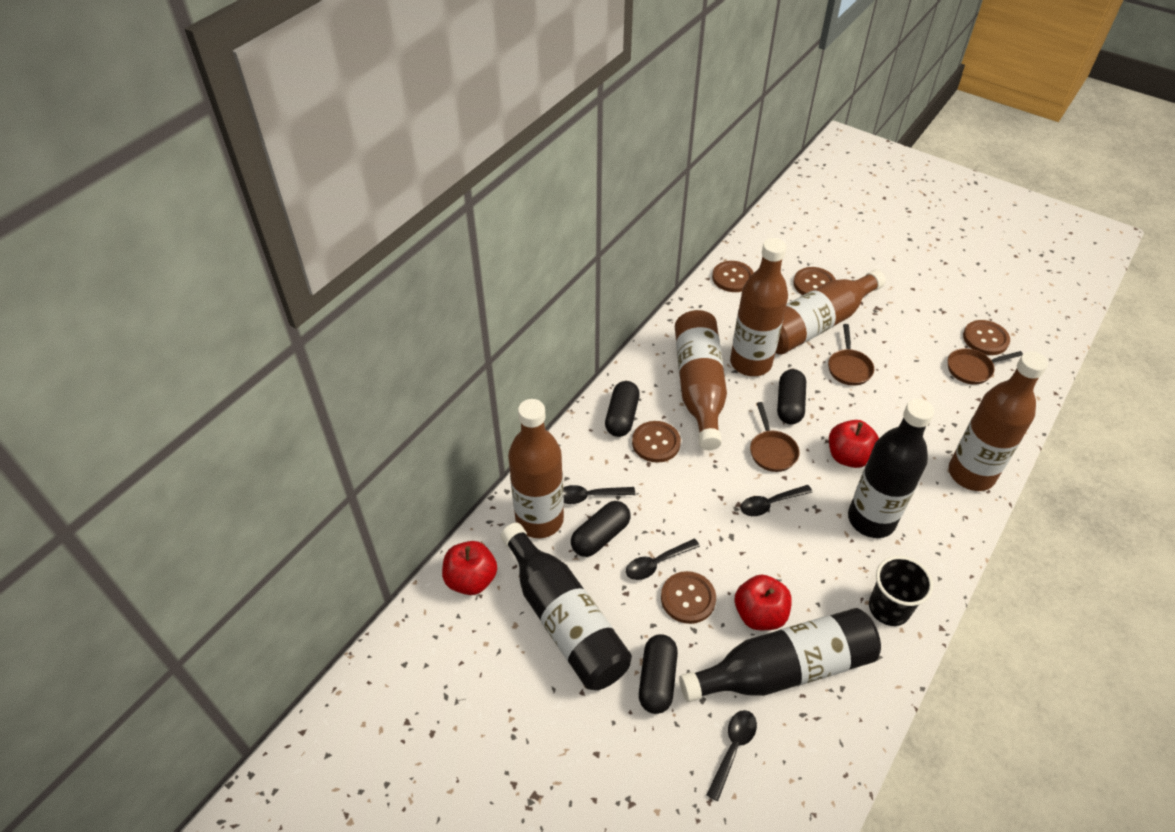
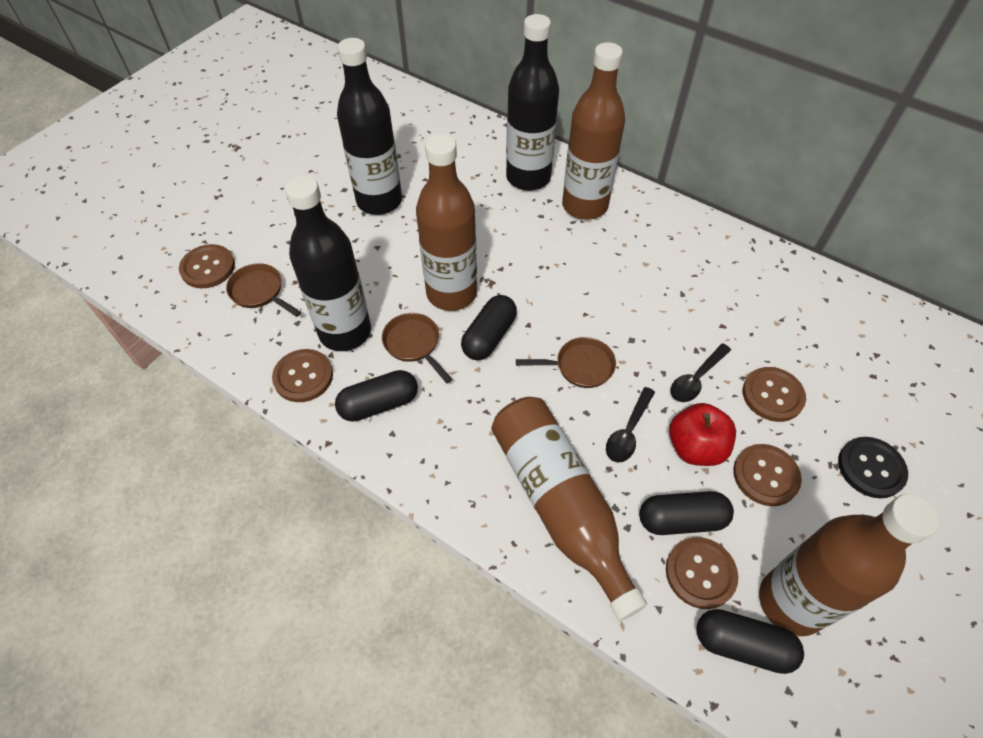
black button: 0 -> 1
black cup: 1 -> 0
black spoon: 4 -> 2
brown bottle: 5 -> 4
red apple: 3 -> 1

